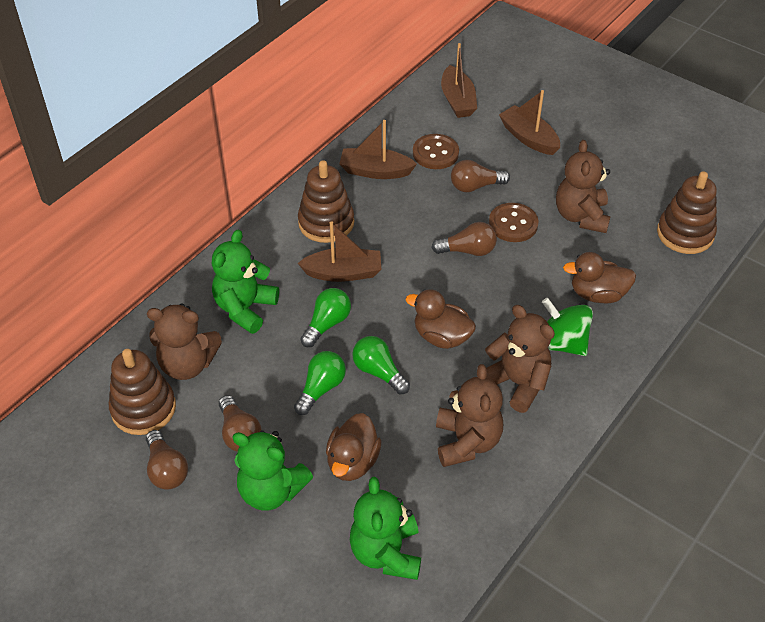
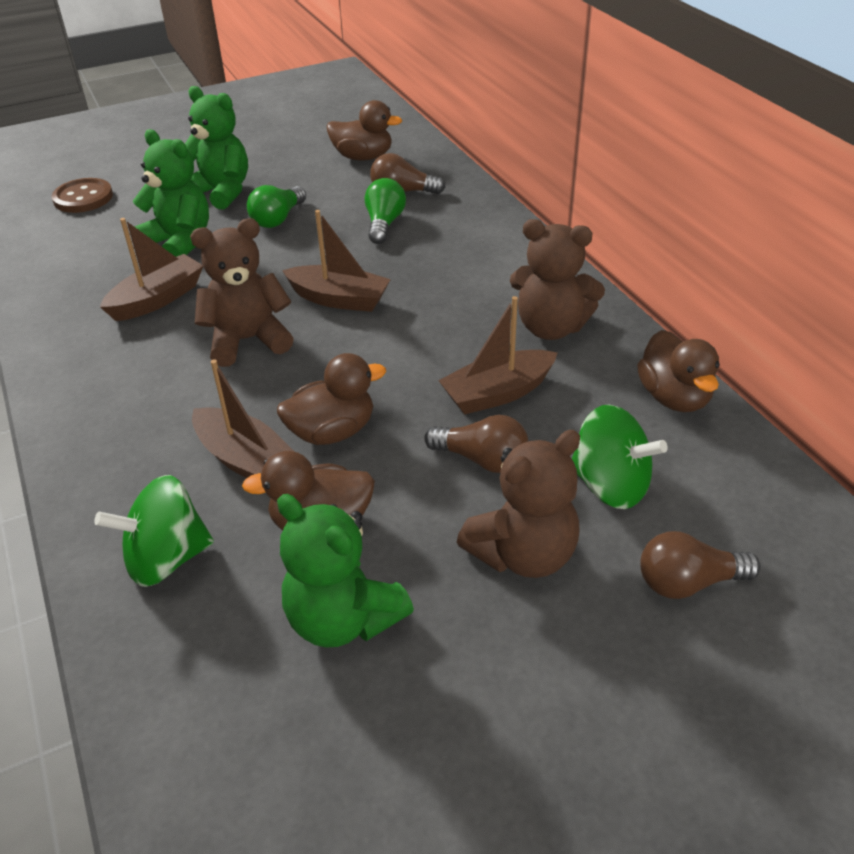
brown button: 2 -> 1
brown duck: 3 -> 4
brown light bulb: 4 -> 3
brown stacking toy: 3 -> 0
brown teddy bear: 4 -> 3
green light bulb: 3 -> 2
green spinning top: 1 -> 2

